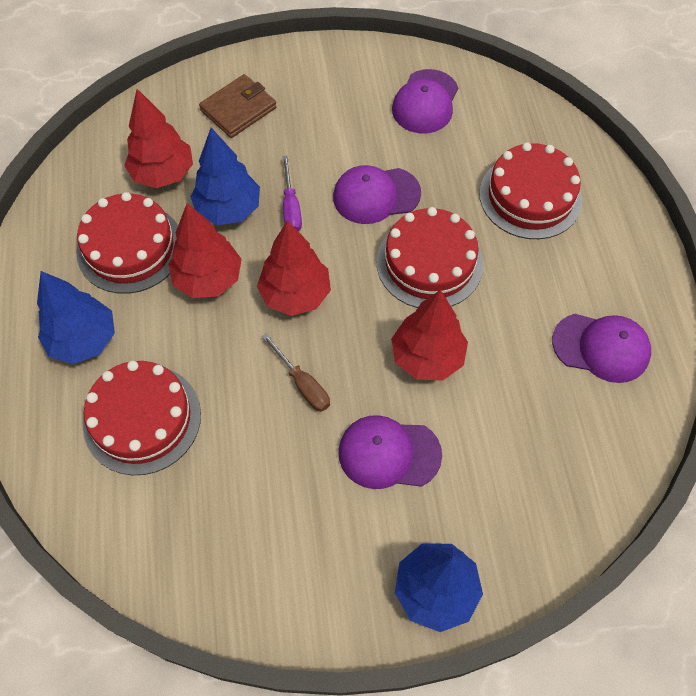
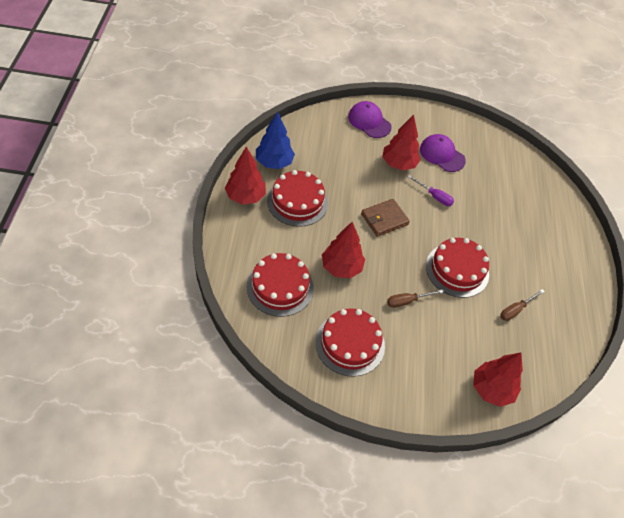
blue tree: 3 -> 1
brown screwdriver: 1 -> 2
purple cap: 4 -> 2

